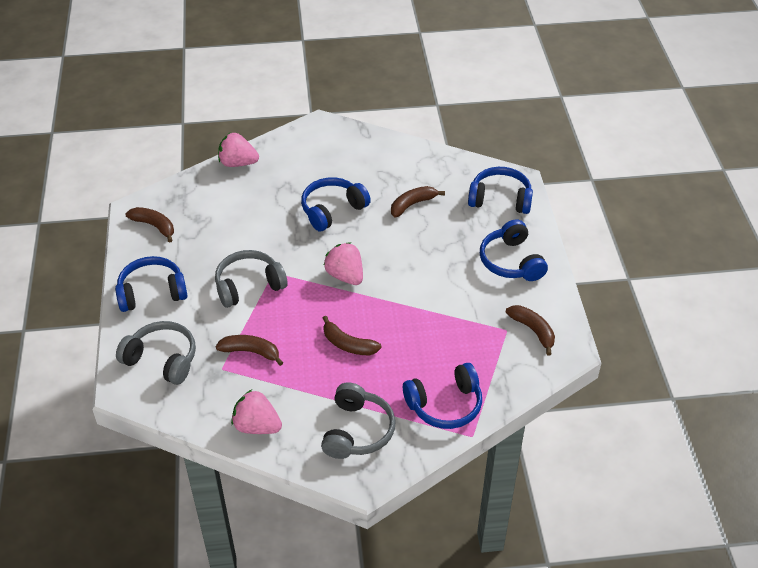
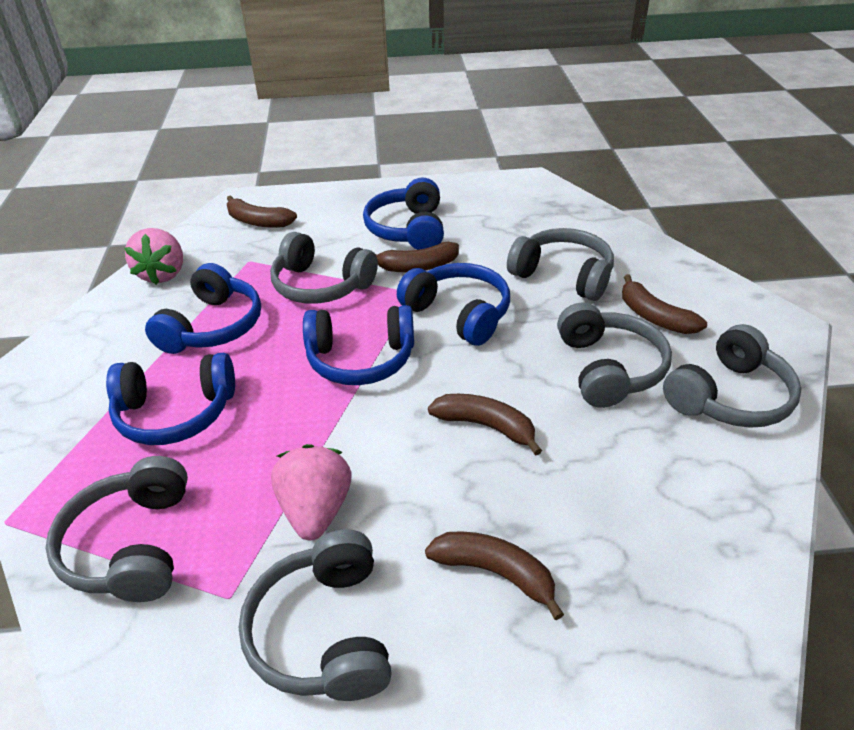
grey headphones: 3 -> 6
pink strawberry: 3 -> 2

